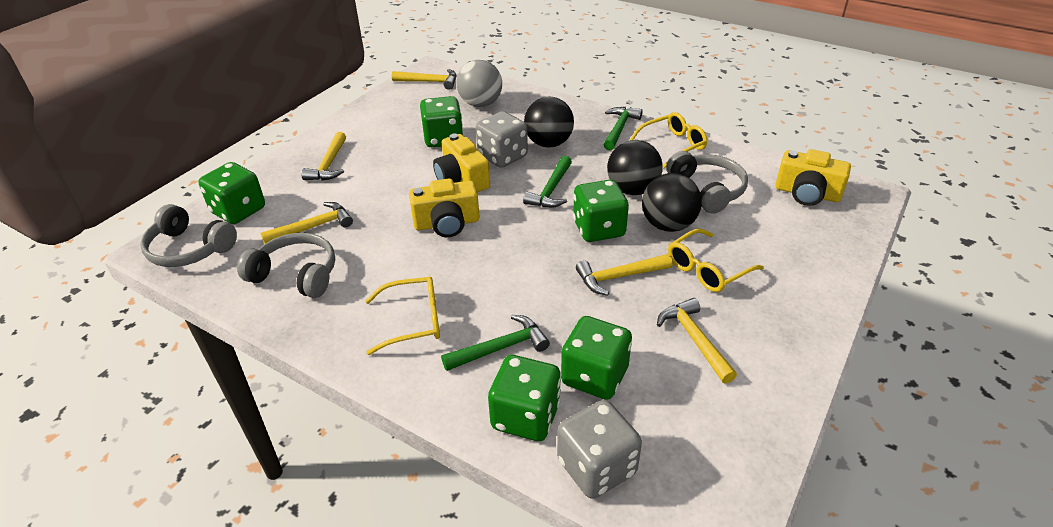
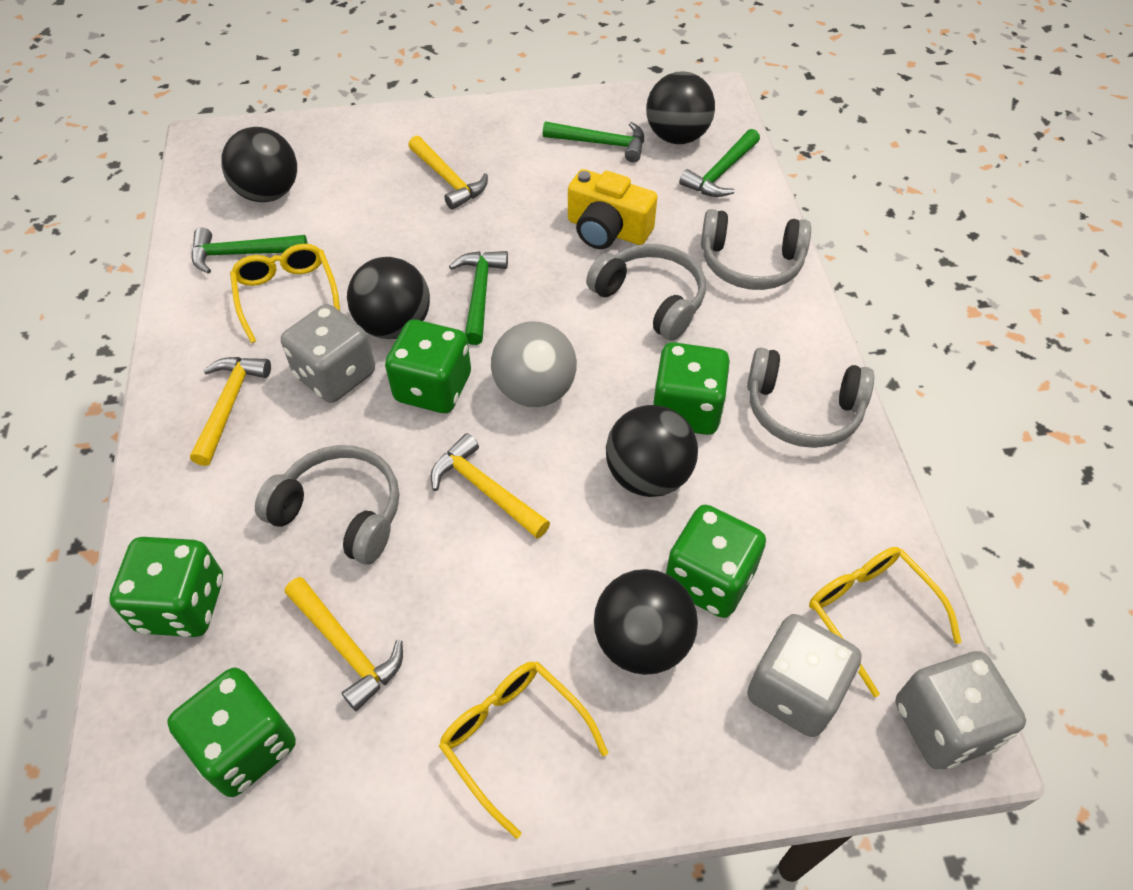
black ball: 3 -> 5
green hammer: 3 -> 4
grey dice: 2 -> 3
grey headphones: 3 -> 4
yellow camera: 3 -> 1
yellow hammer: 5 -> 4

